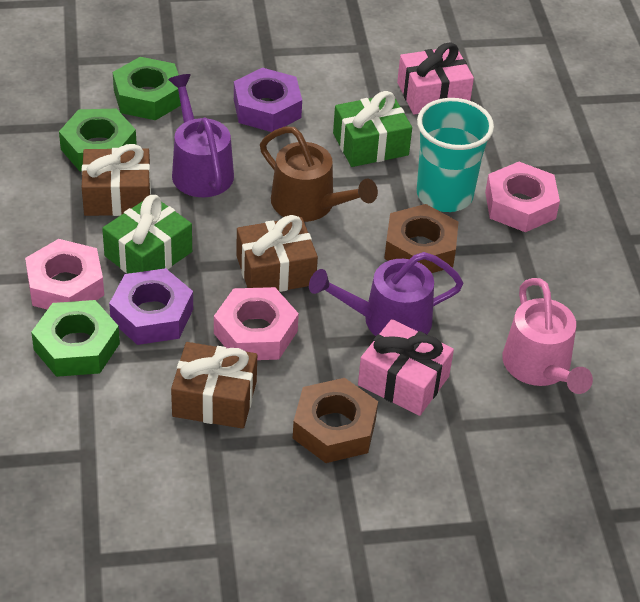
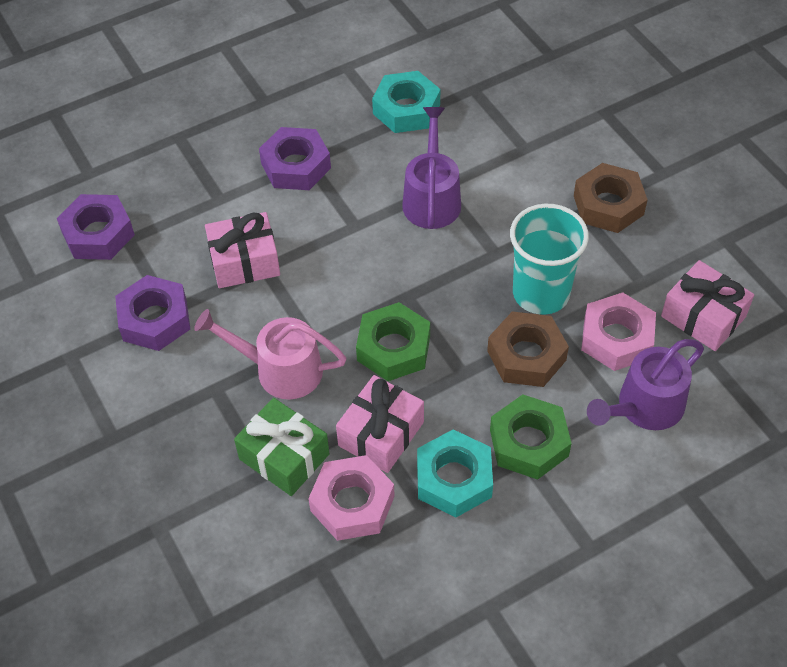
brown gift: 3 -> 0
brown watering can: 1 -> 0
green gift: 2 -> 1
green nut: 3 -> 2
pink gift: 2 -> 3
pink nut: 3 -> 2
purple nut: 2 -> 3
turquoise nut: 0 -> 2

